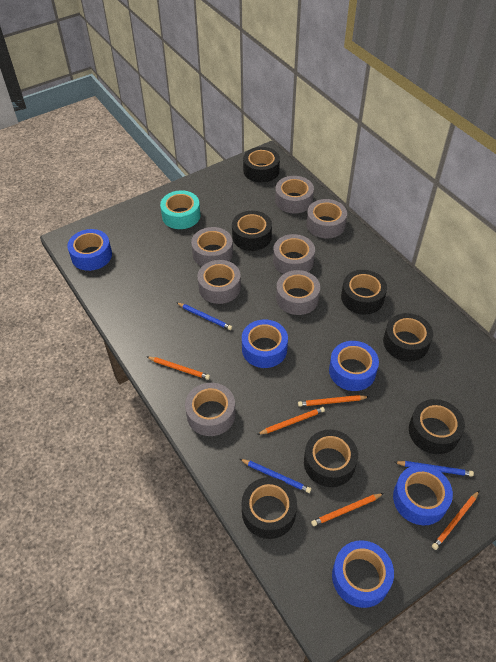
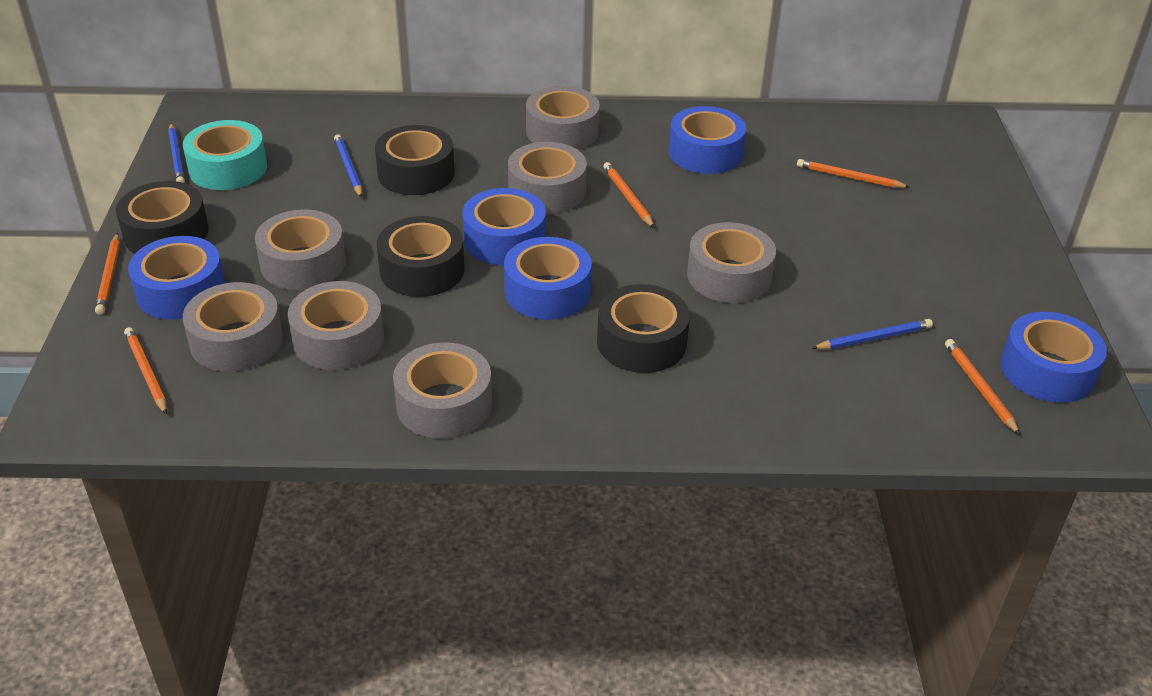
black tape: 7 -> 4

